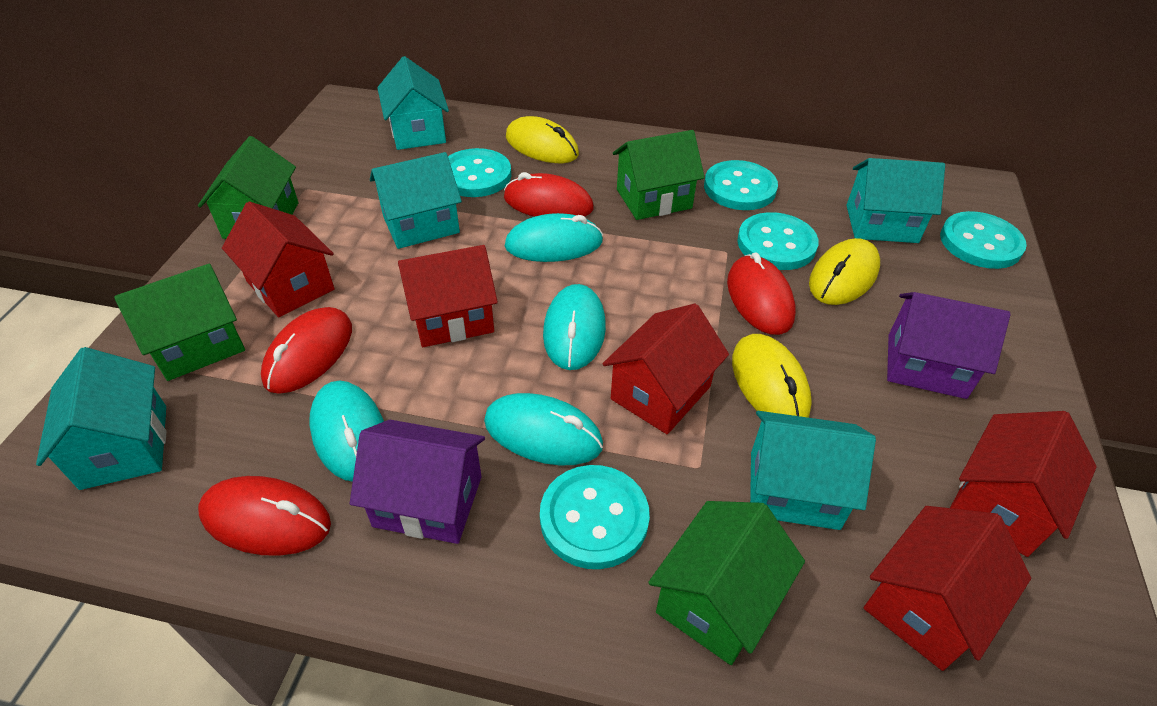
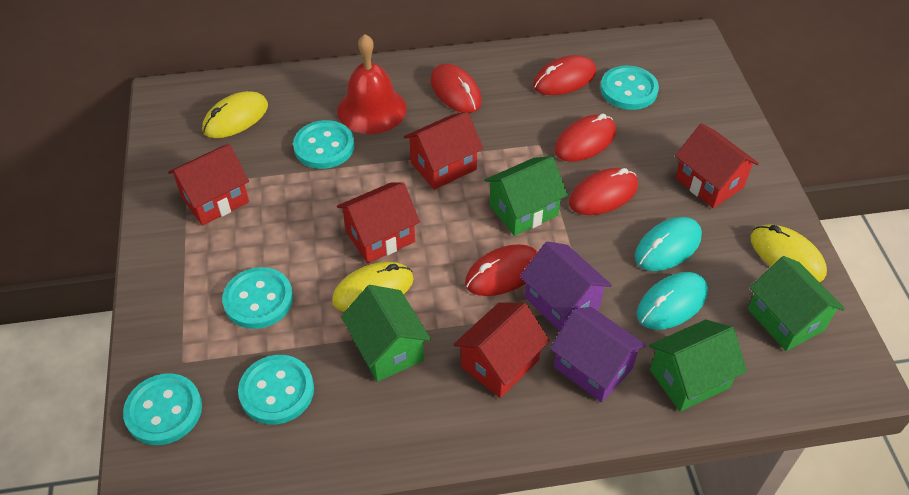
red bell: 0 -> 1
red mouse: 4 -> 5
turquoise house: 5 -> 0
turquoise mouse: 4 -> 2

